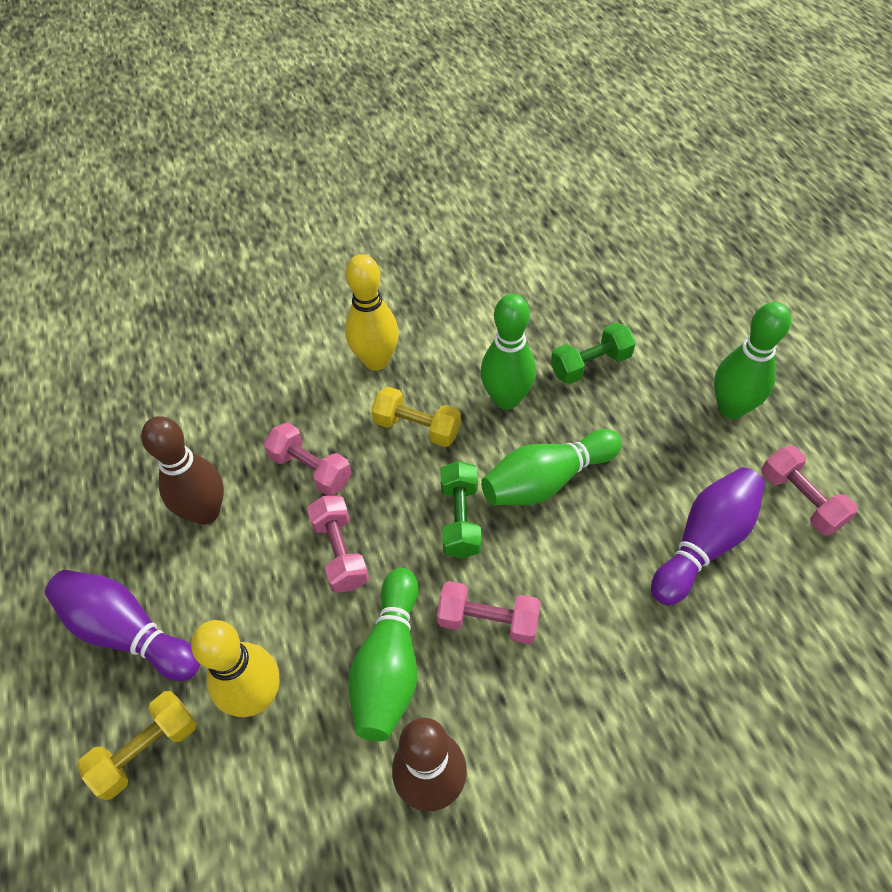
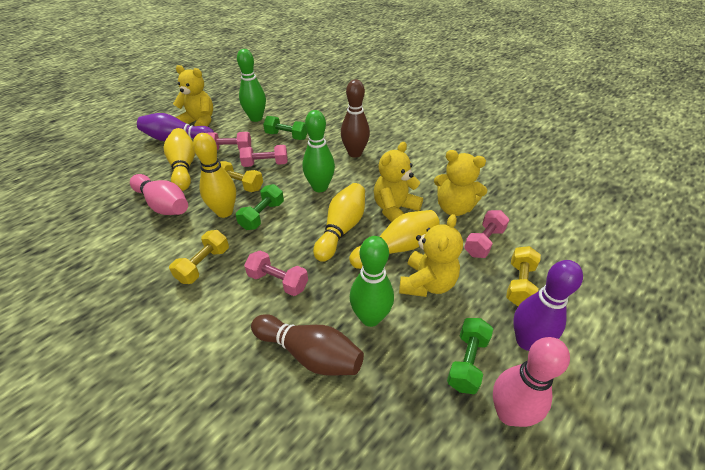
green bowling pin: 4 -> 3
green dumbbell: 2 -> 3
pink bowling pin: 0 -> 2
yellow bowling pin: 2 -> 4
yellow dumbbell: 2 -> 3
yellow teddy bear: 0 -> 4

